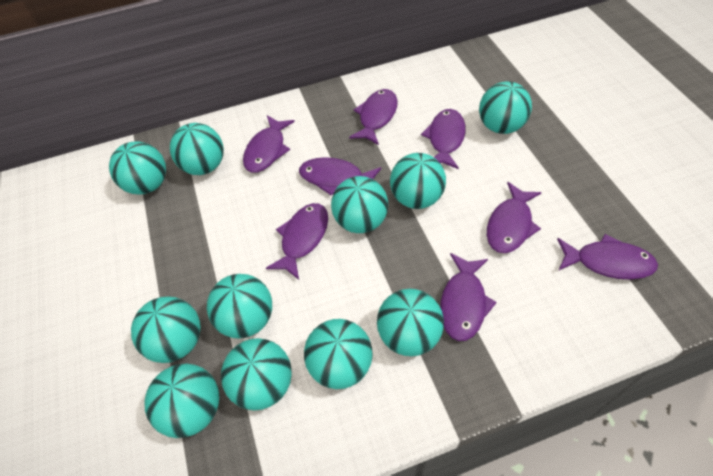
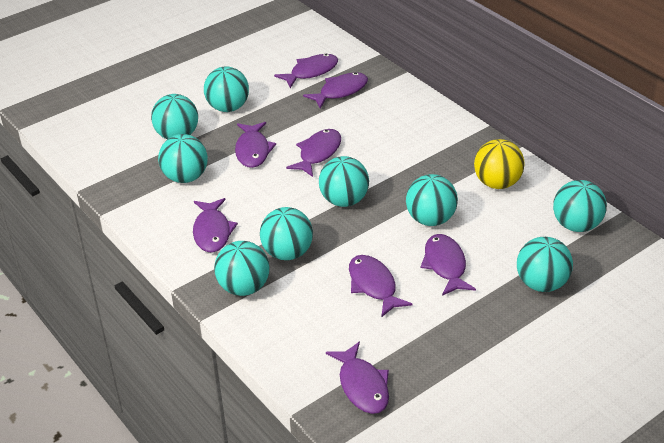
turquoise ball: 11 -> 9
yellow ball: 0 -> 1

